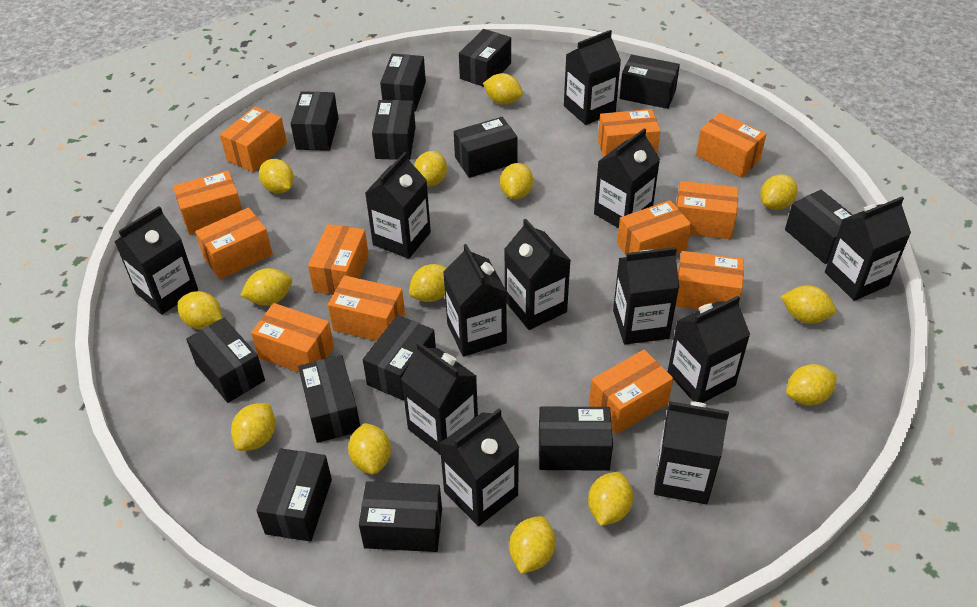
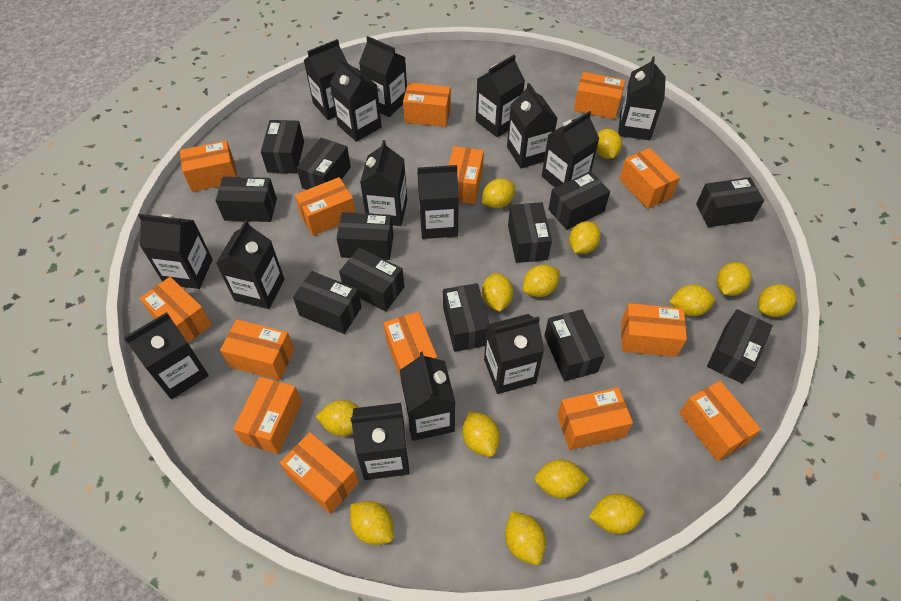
black box: 13 -> 12
black carton: 12 -> 15
orange box: 12 -> 14

